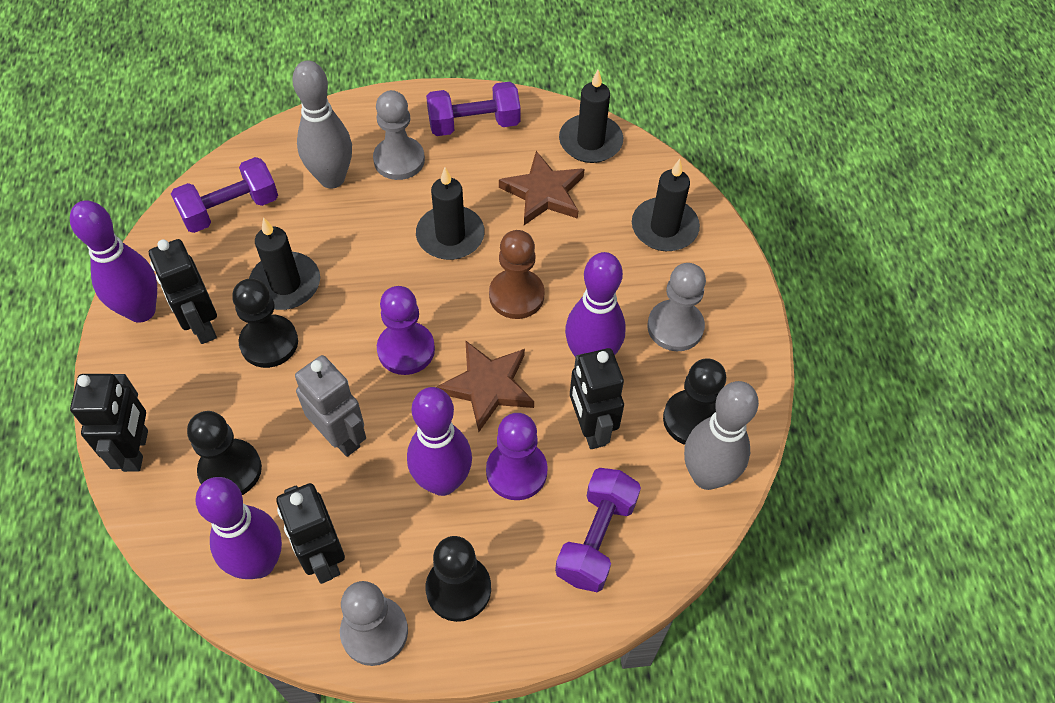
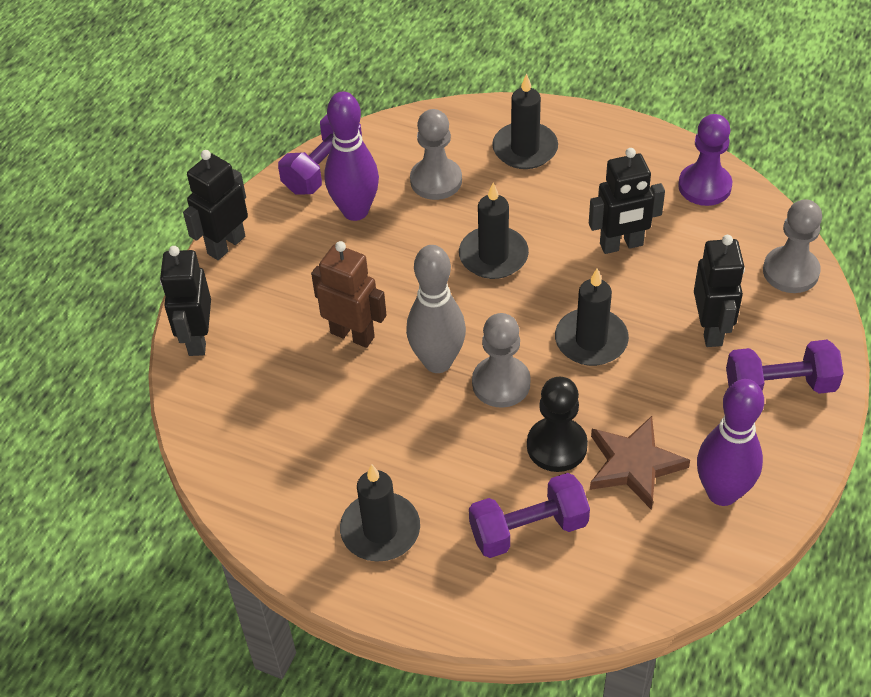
black pawn: 4 -> 1
brown pawn: 1 -> 0
brown robot: 0 -> 1
brown star: 2 -> 1
grey bowling pin: 2 -> 1
grey robot: 1 -> 0
purple bowling pin: 4 -> 2
purple pawn: 2 -> 1

